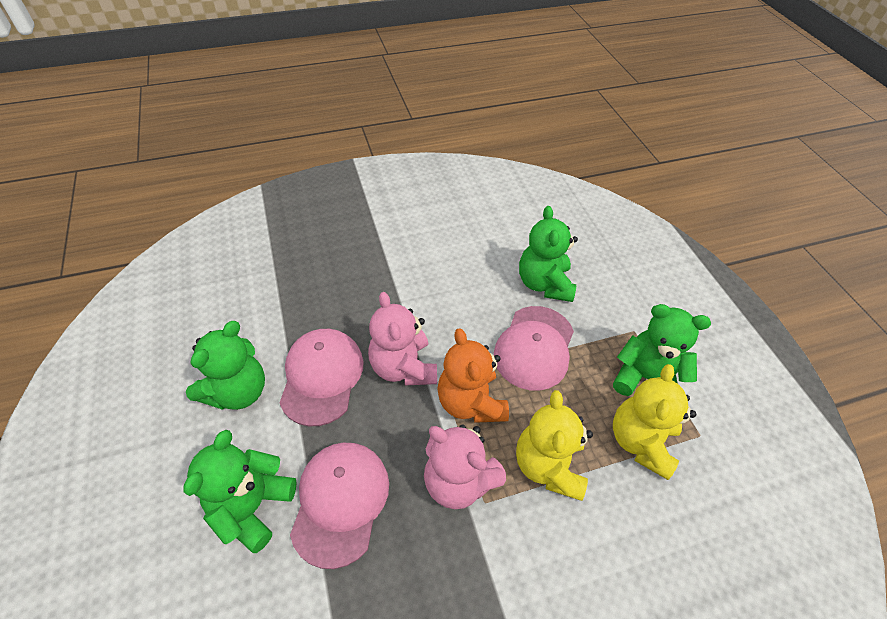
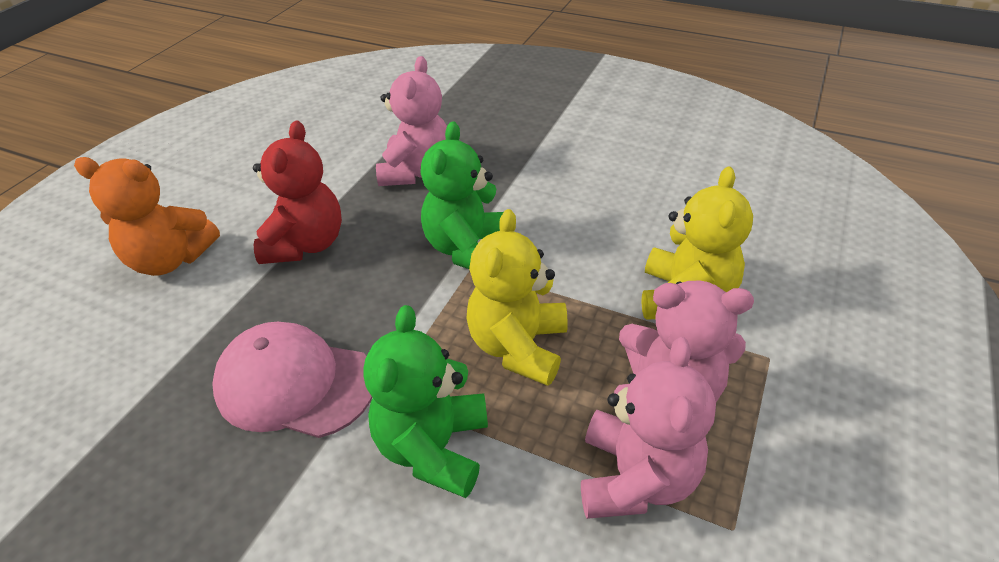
green teddy bear: 4 -> 2
pink cap: 3 -> 1
pink teddy bear: 2 -> 3
red teddy bear: 0 -> 1

